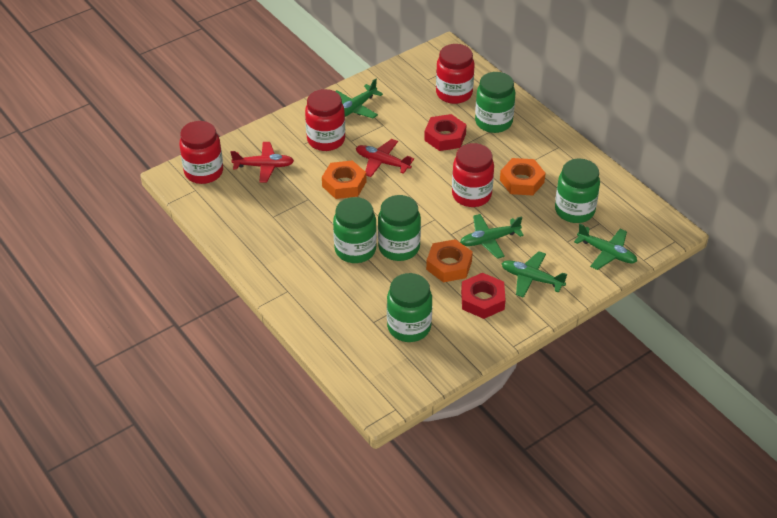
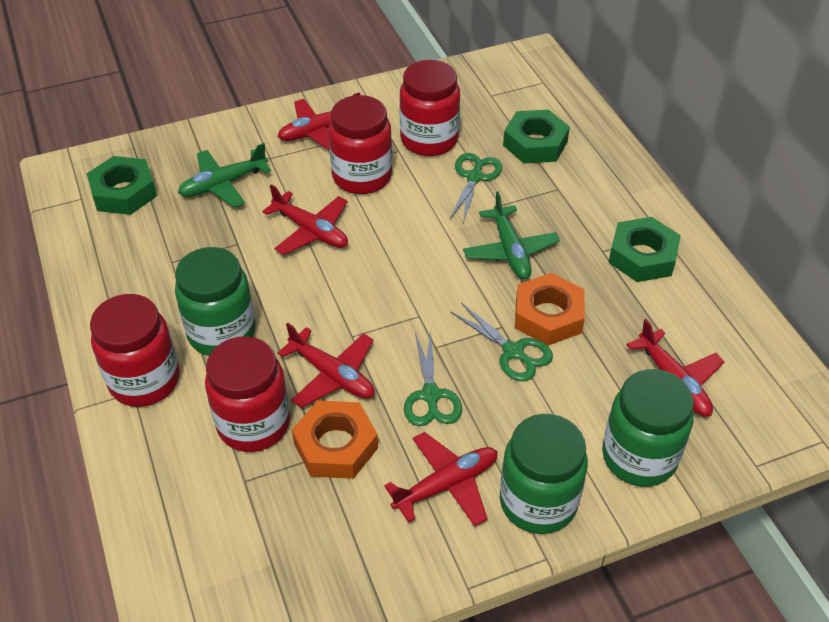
green jar: 5 -> 3
green nut: 0 -> 3
green plane: 4 -> 2
green scissors: 0 -> 3
orange nut: 3 -> 2
red nut: 2 -> 0
red plane: 2 -> 5

